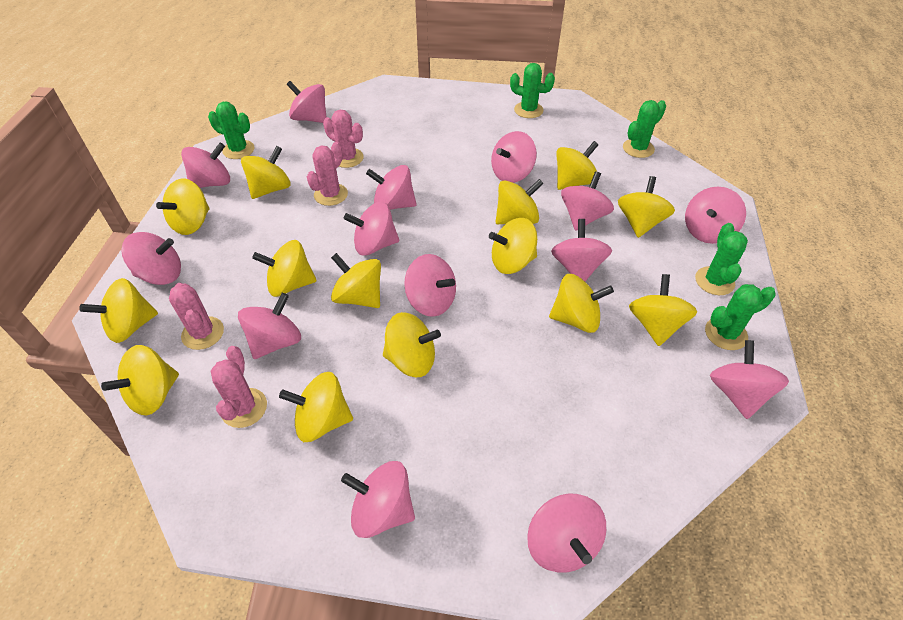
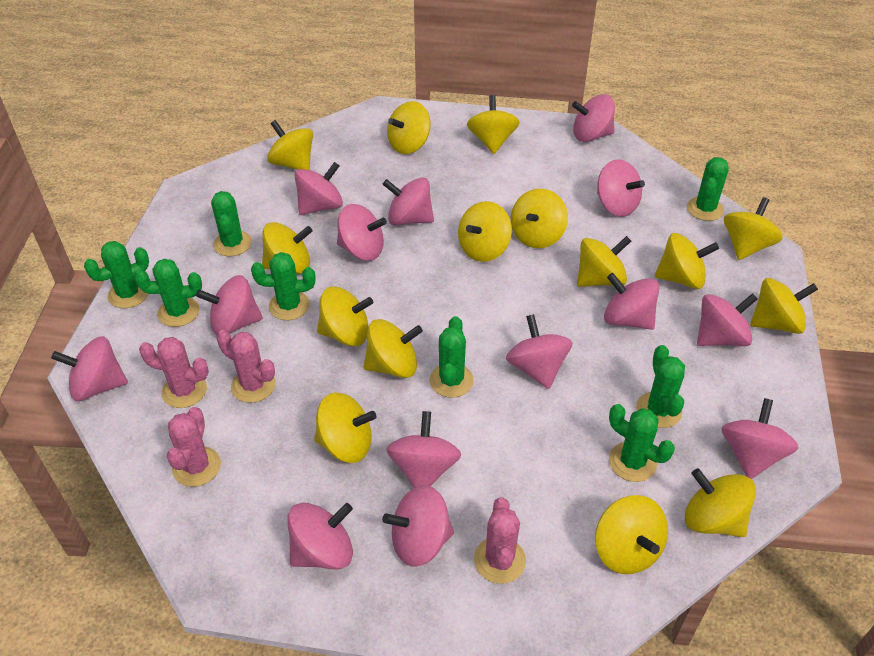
green cactus: 5 -> 8
yellow spinning top: 14 -> 15

